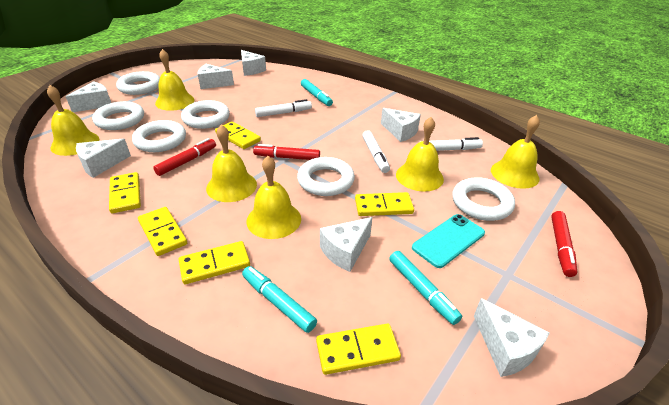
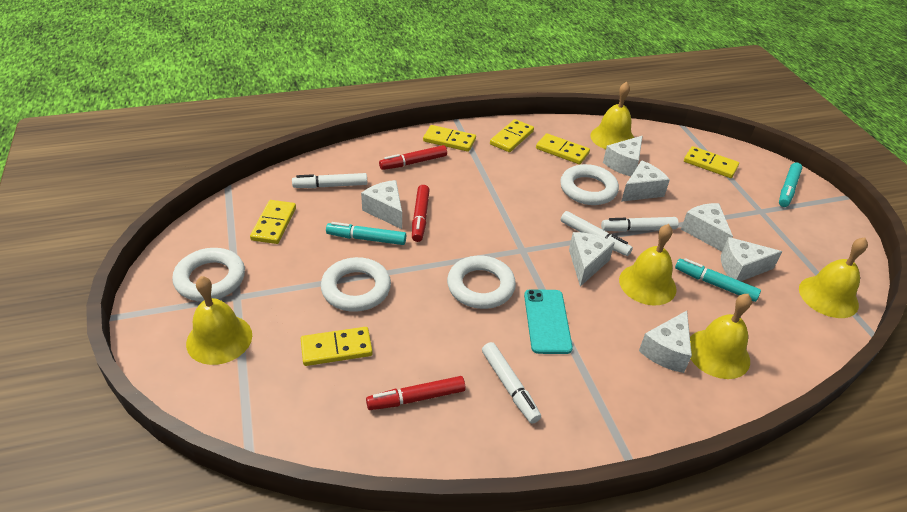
white marker: 3 -> 4
white ring: 6 -> 4
yellow bell: 6 -> 5

